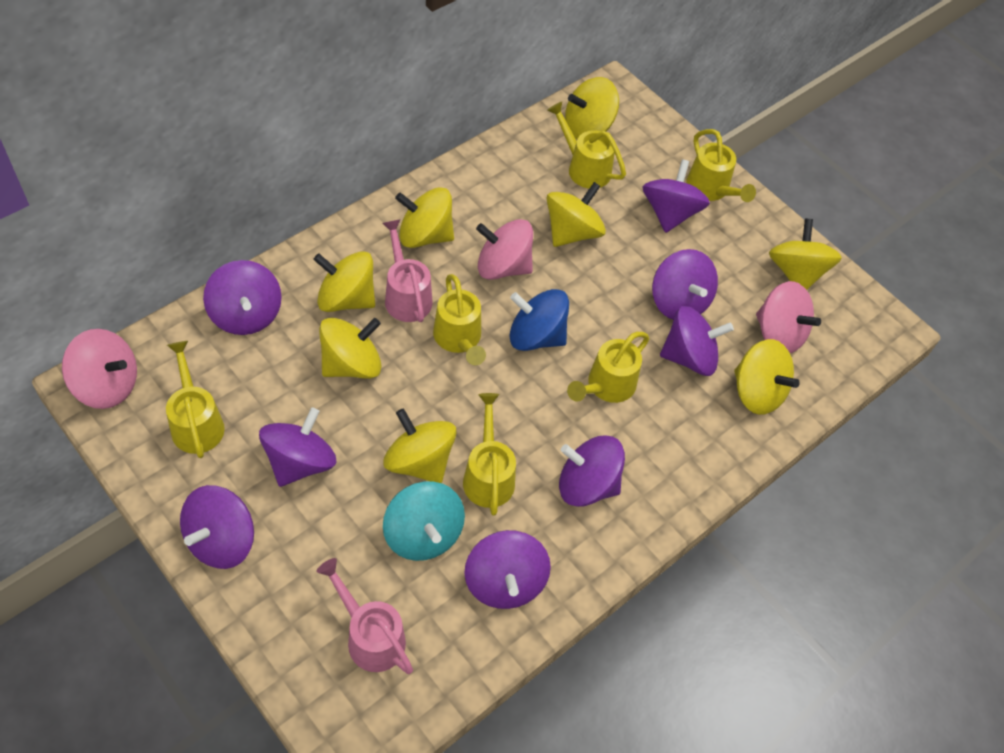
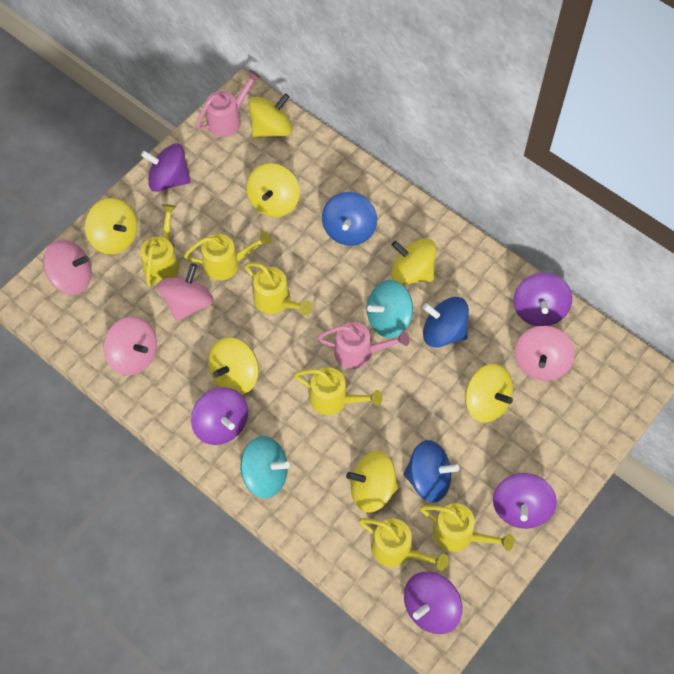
blue spinning top: 1 -> 3
pink spinning top: 3 -> 4
purple spinning top: 8 -> 5
turquoise spinning top: 1 -> 2
yellow spinning top: 8 -> 7

